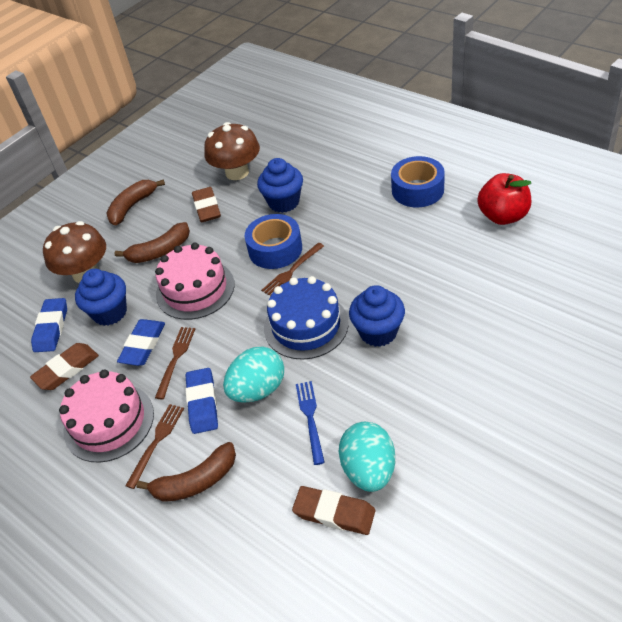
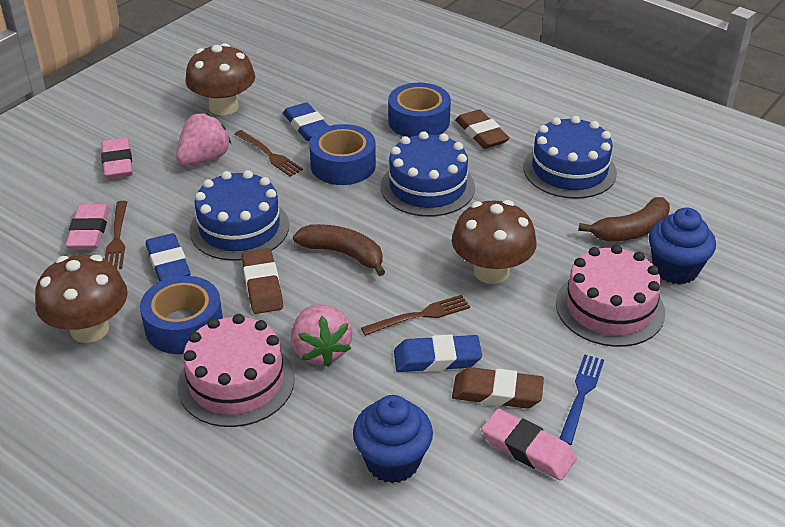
blue cake: 1 -> 3
blue cupcake: 3 -> 2
blue tape: 2 -> 3
brown banana: 3 -> 2
brown mushroom: 2 -> 3
pink eraser: 0 -> 3
pink strawberry: 0 -> 2
red apple: 1 -> 0
turquoise egg: 2 -> 0

